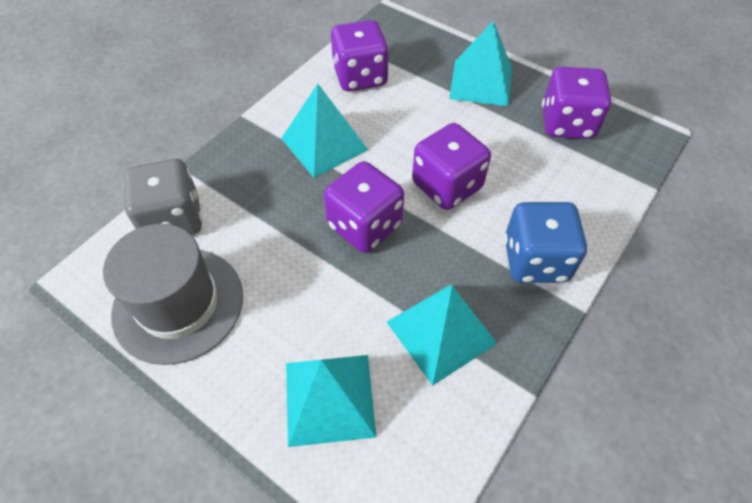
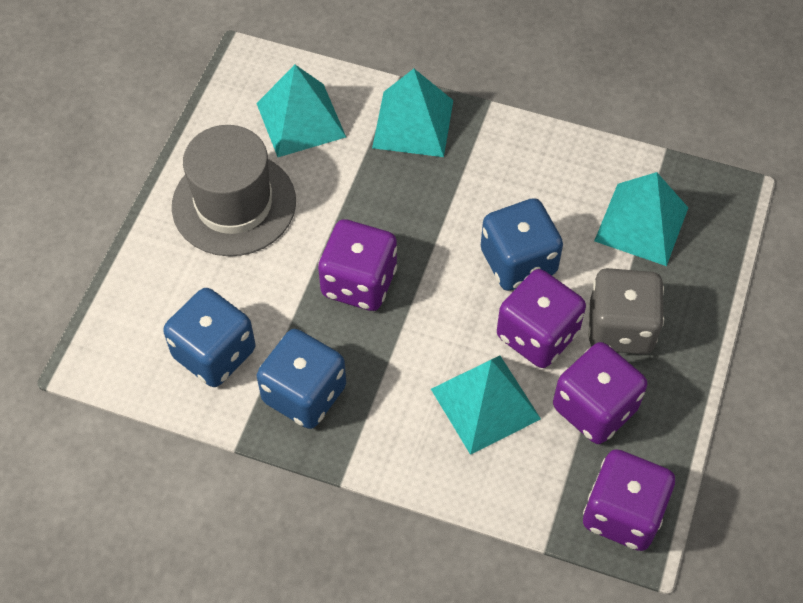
blue dice: 1 -> 3

